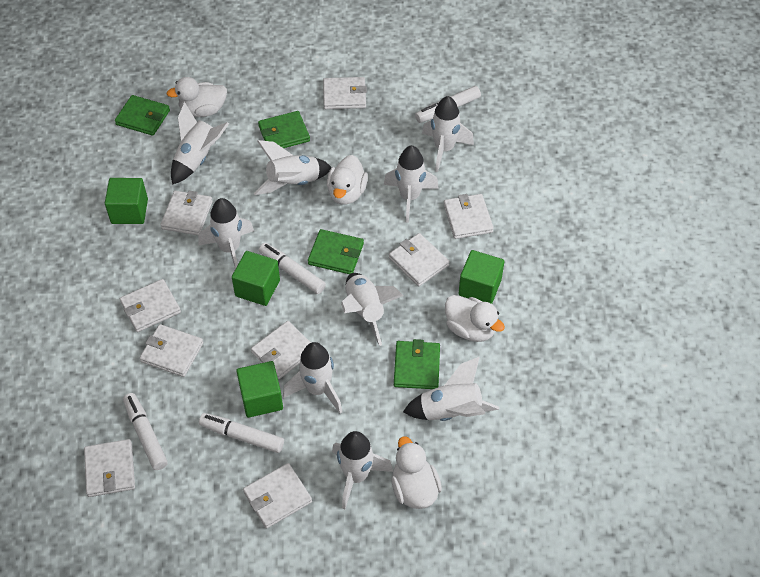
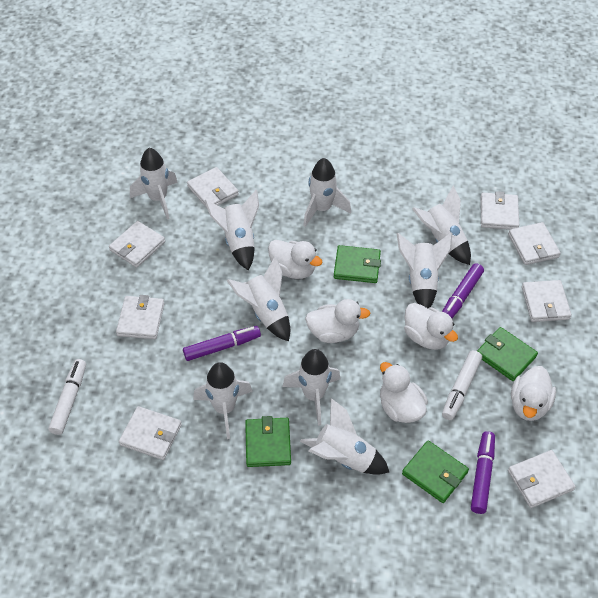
green cube: 4 -> 0
purple marker: 0 -> 3
white duck: 4 -> 5
white marker: 4 -> 2
white wallet: 9 -> 8

